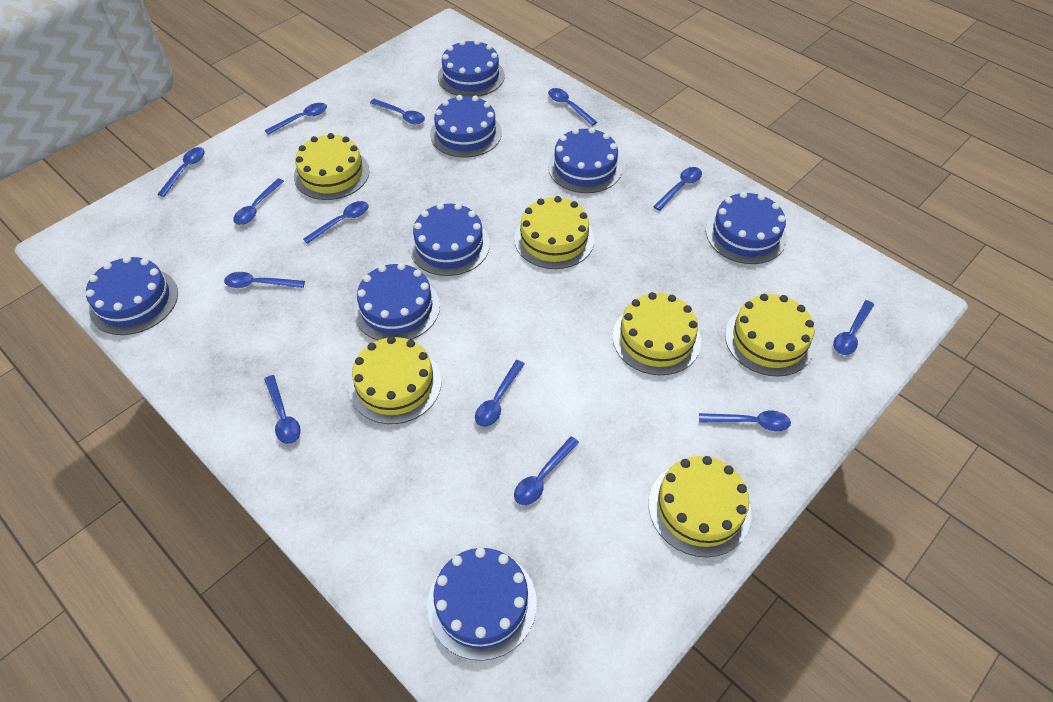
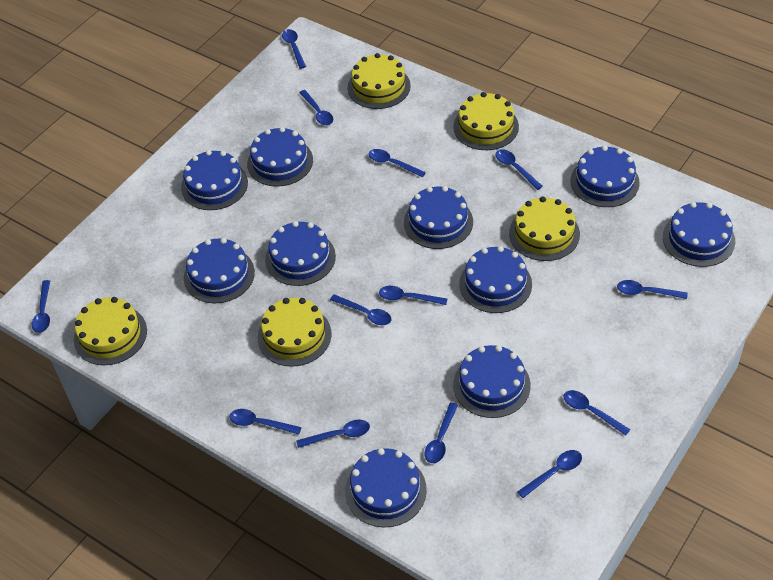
blue cake: 8 -> 10
yellow cake: 6 -> 5

